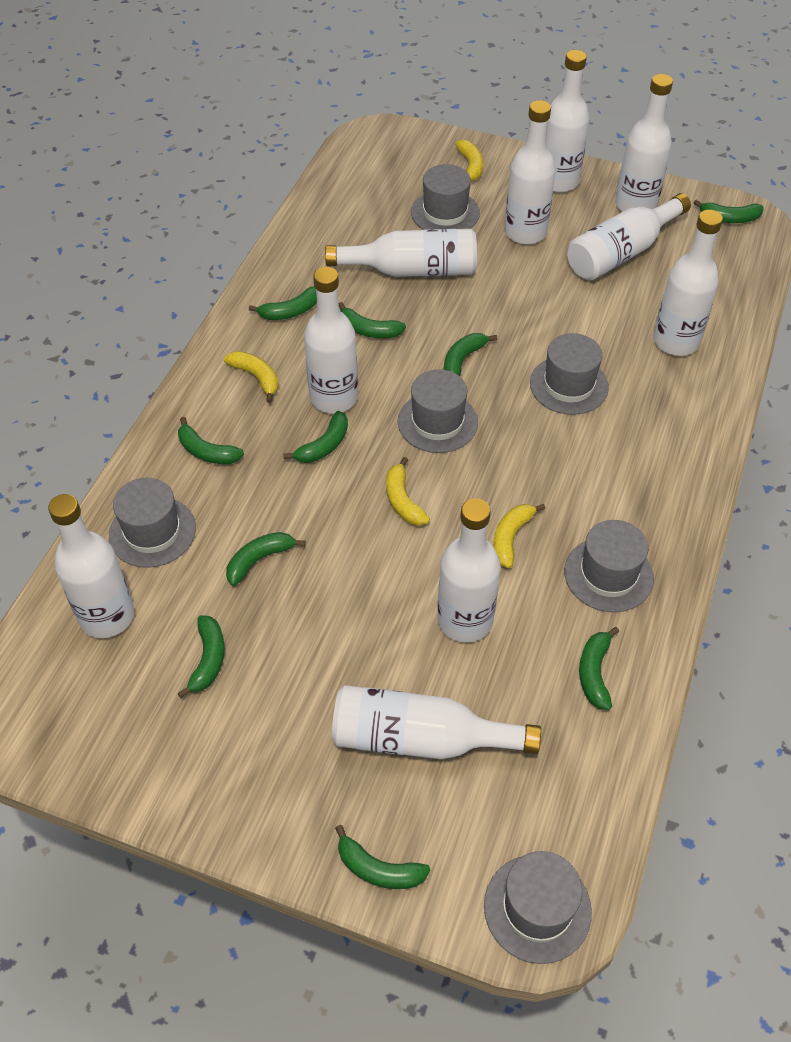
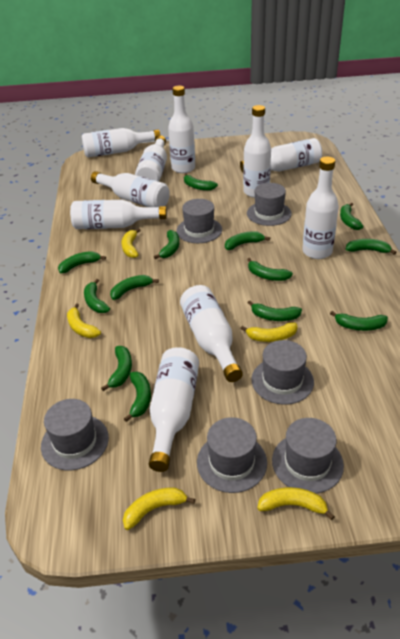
green banana: 10 -> 13
yellow banana: 4 -> 5

